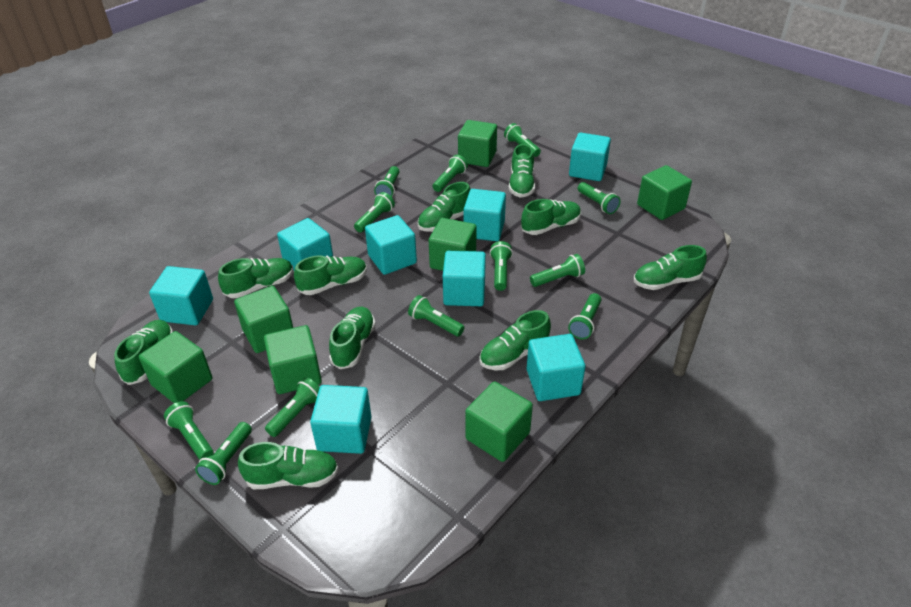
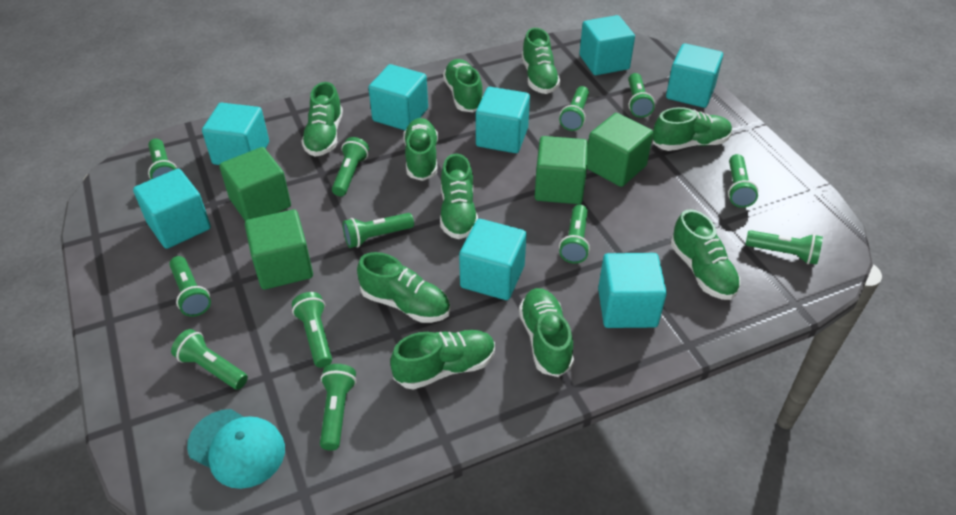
green cube: 7 -> 4
turquoise cap: 0 -> 1

